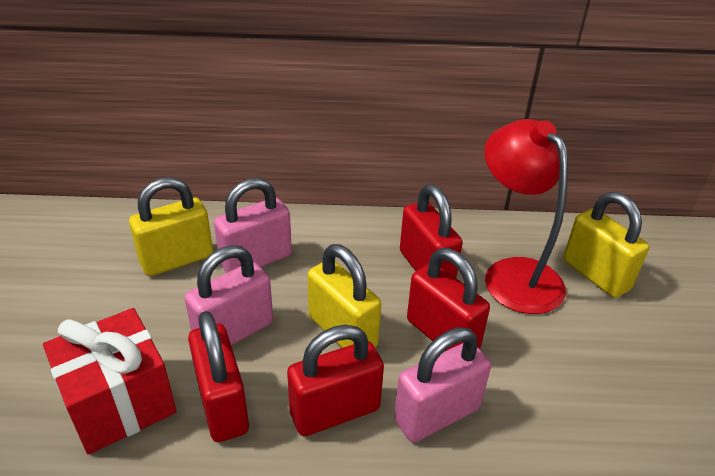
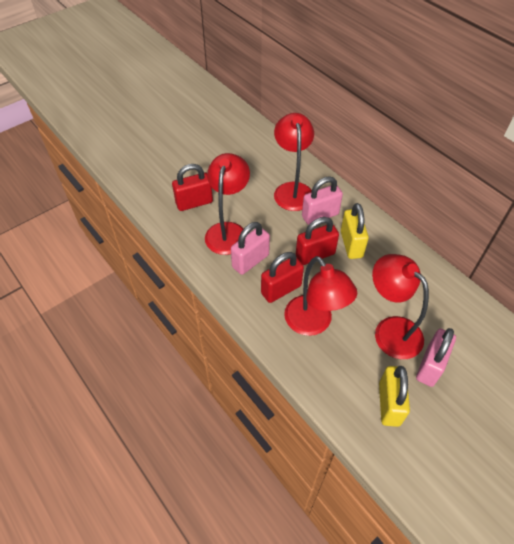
red gift: 1 -> 0
red lamp: 1 -> 4
red padlock: 4 -> 3
yellow padlock: 3 -> 2

